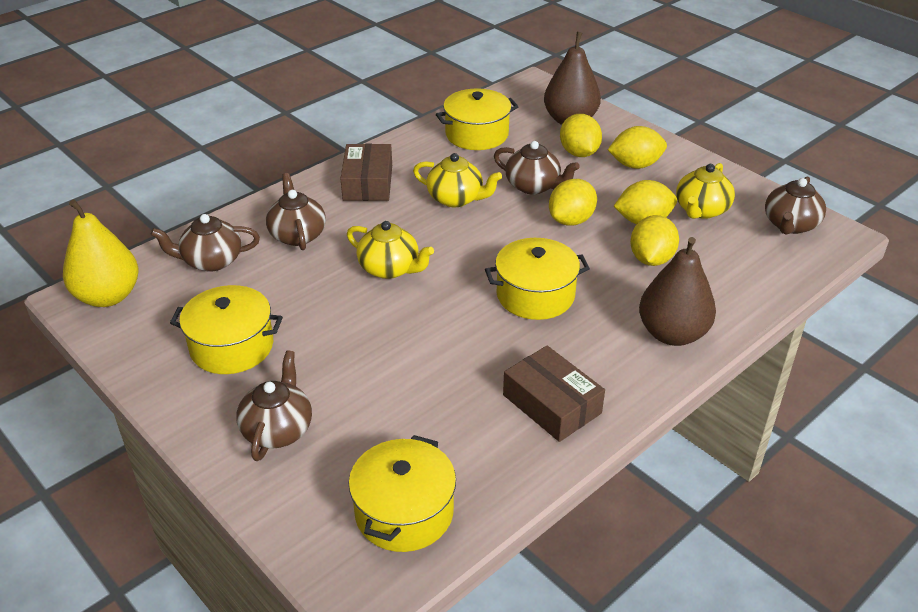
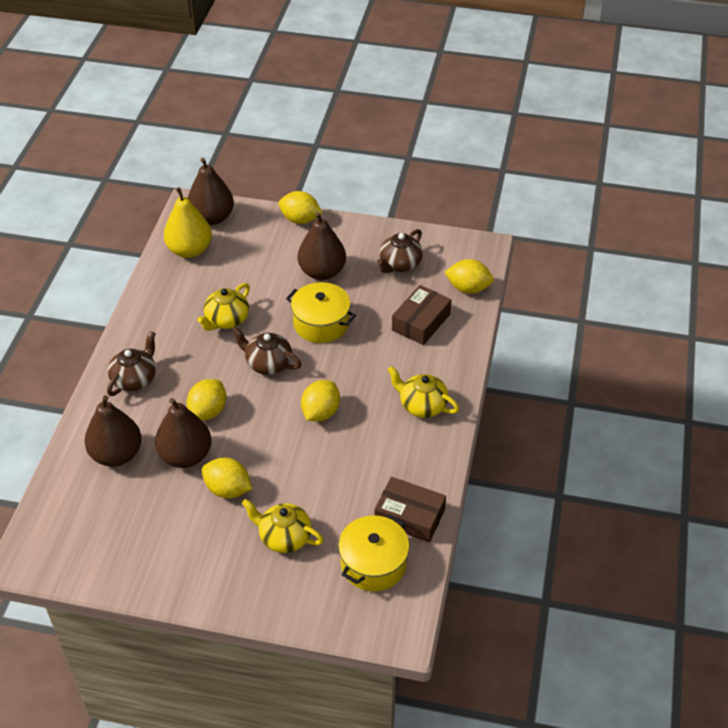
brown pear: 2 -> 4
brown teapot: 5 -> 3
yellow pot: 4 -> 2

